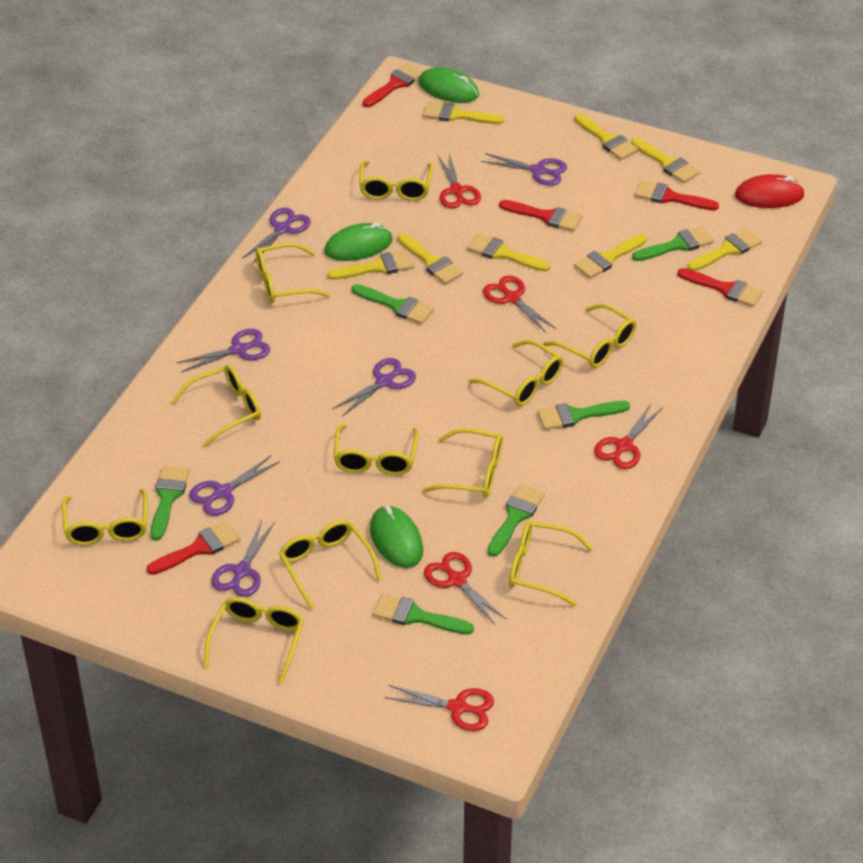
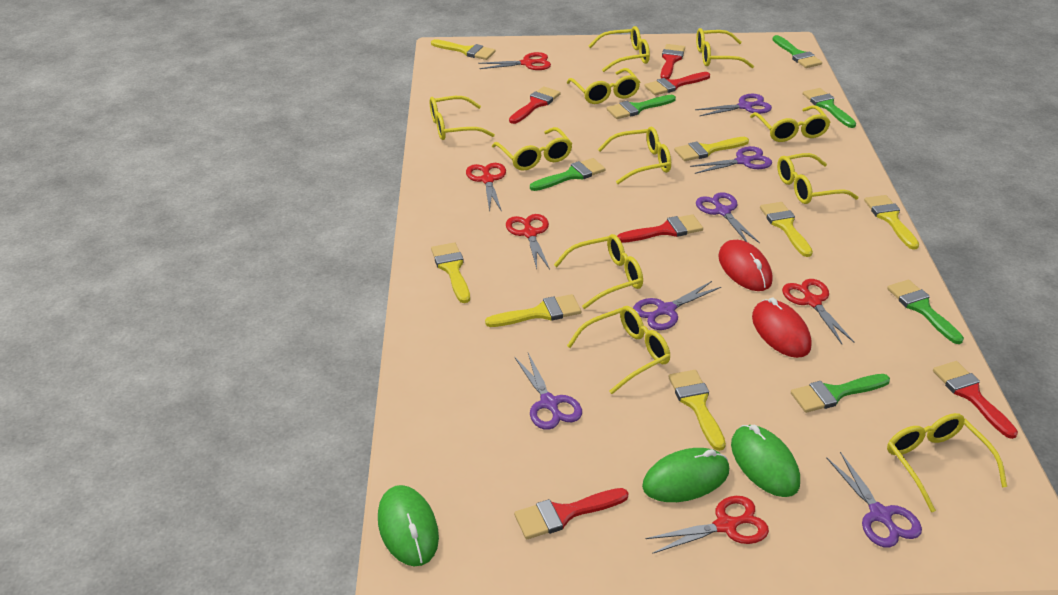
red brush: 5 -> 6
red mouse: 1 -> 2
yellow brush: 8 -> 7

